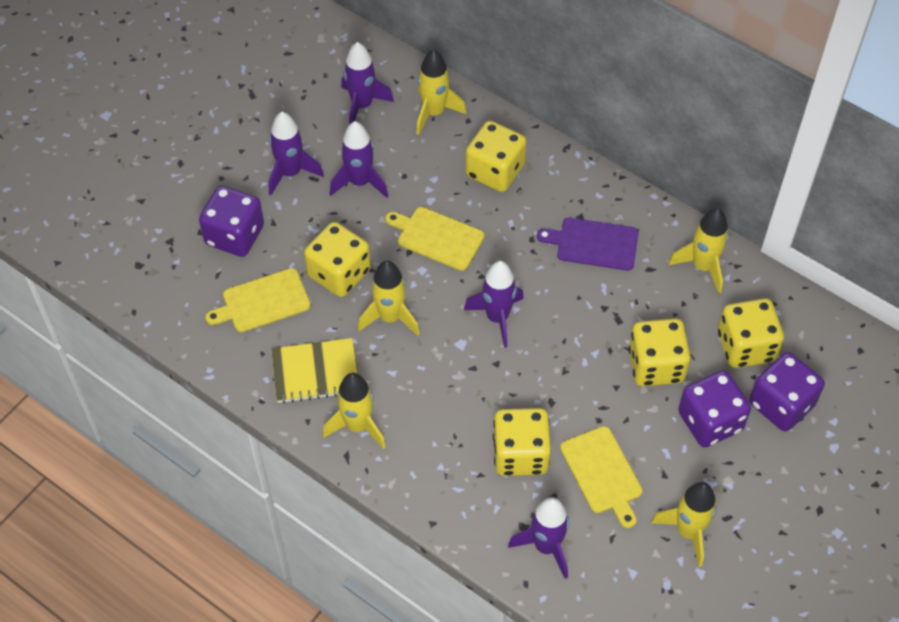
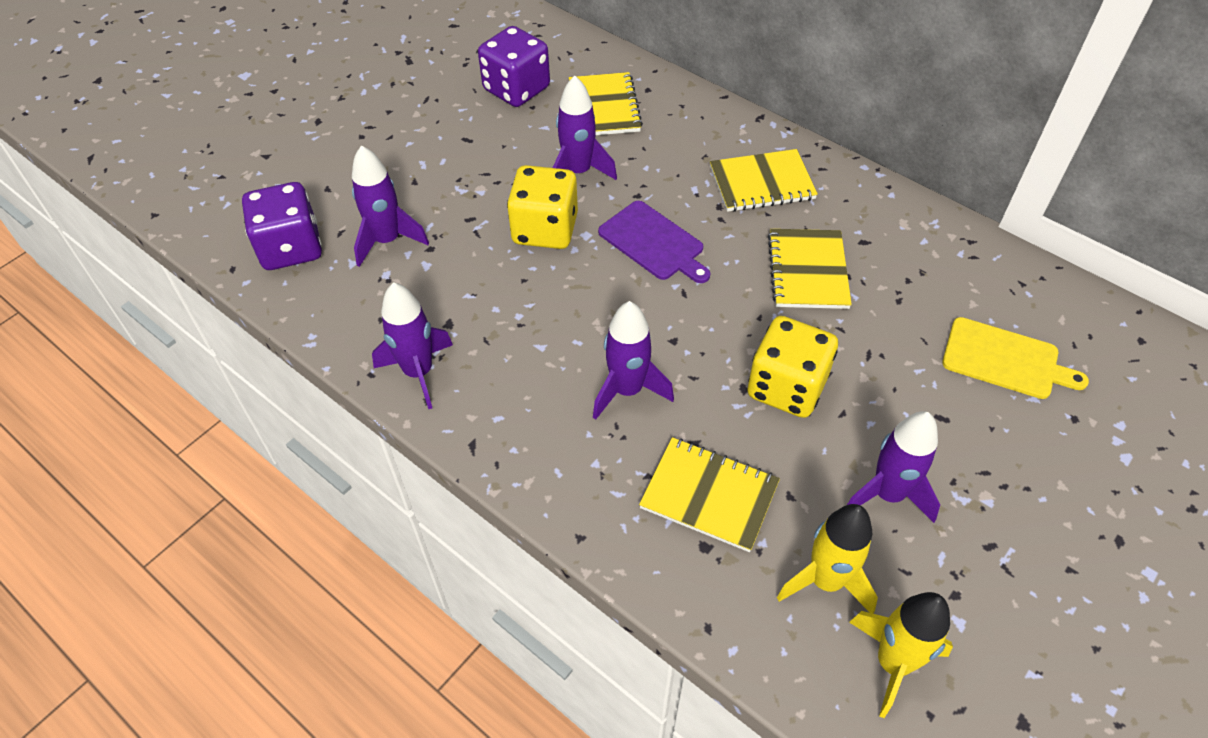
purple dice: 3 -> 2
yellow cutting board: 3 -> 1
yellow dice: 5 -> 2
yellow notebook: 1 -> 4
yellow rocket: 5 -> 2

